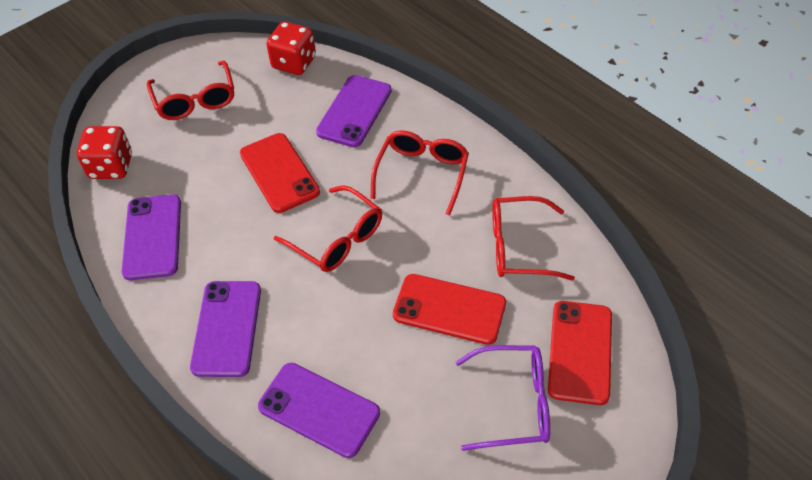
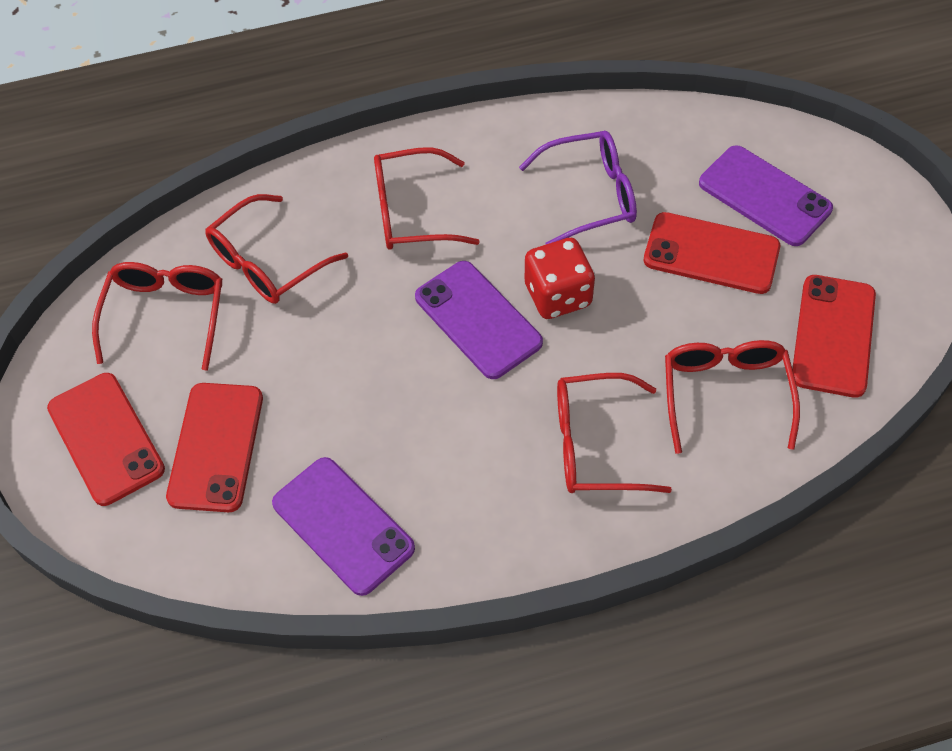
purple phone: 4 -> 3
red dice: 2 -> 1
red glasses: 4 -> 5
red phone: 3 -> 4

